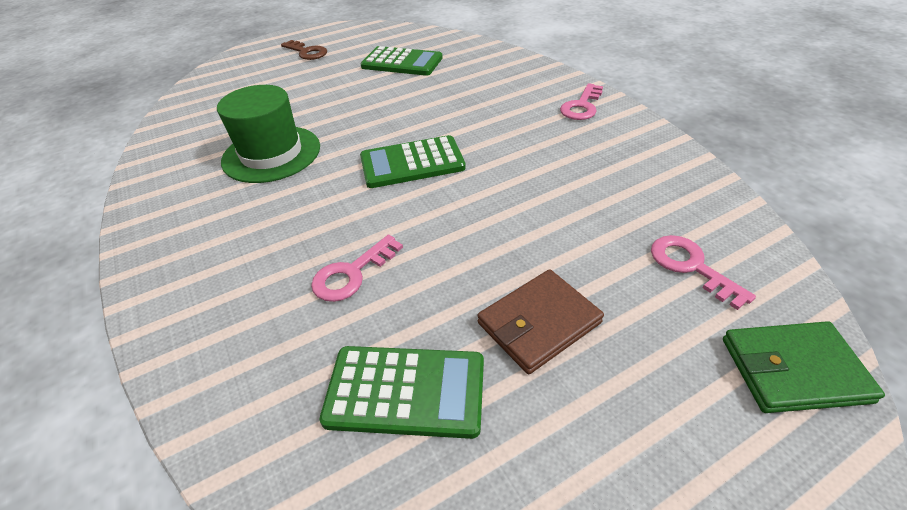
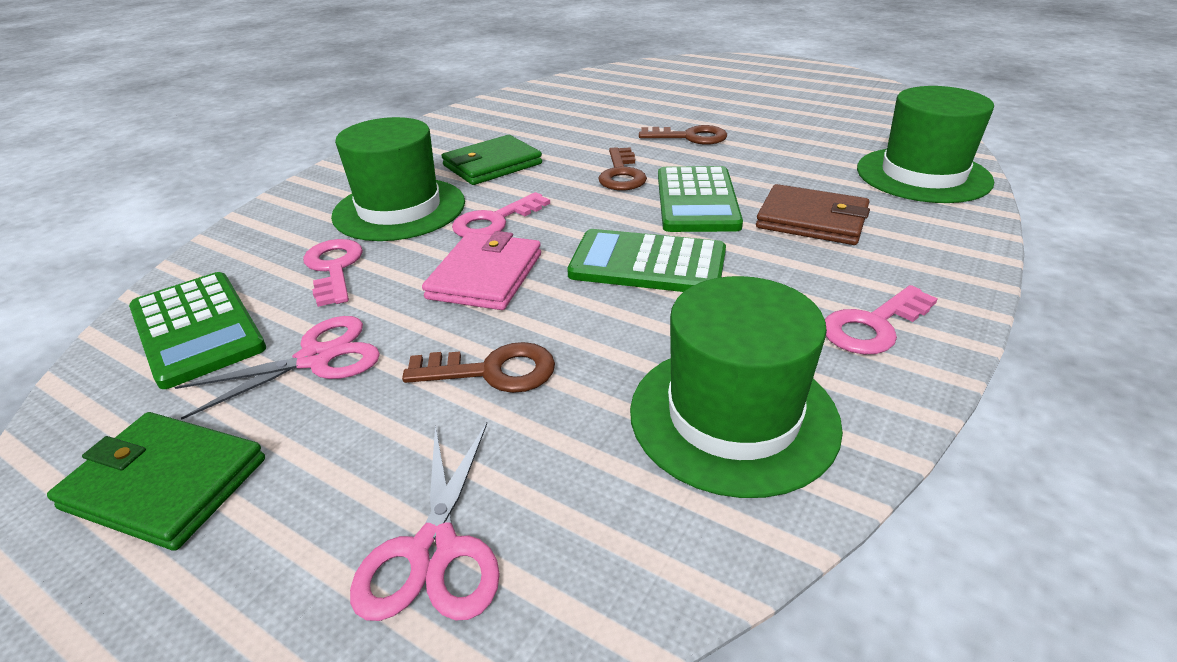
brown key: 1 -> 3
green hat: 1 -> 3
green wallet: 1 -> 2
pink scissors: 0 -> 2
pink wallet: 0 -> 1

